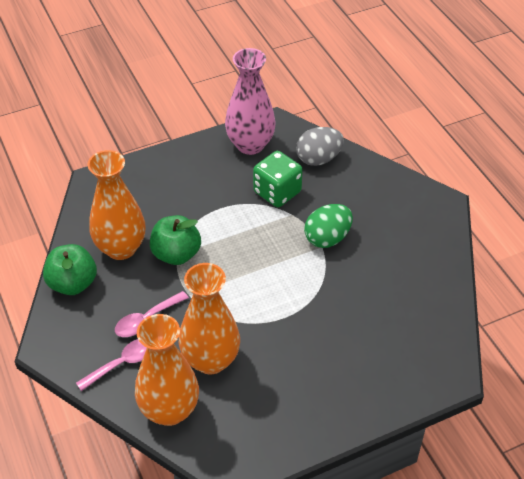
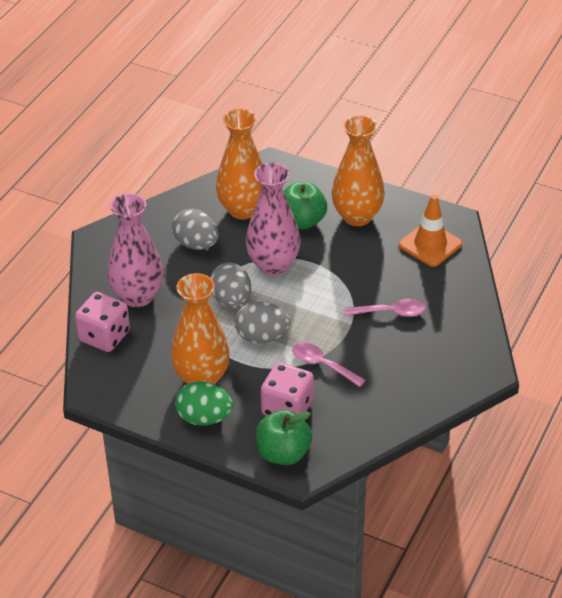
green dice: 1 -> 0
grey egg: 1 -> 3
orange traffic cone: 0 -> 1
pink dice: 0 -> 2
pink vase: 1 -> 2

